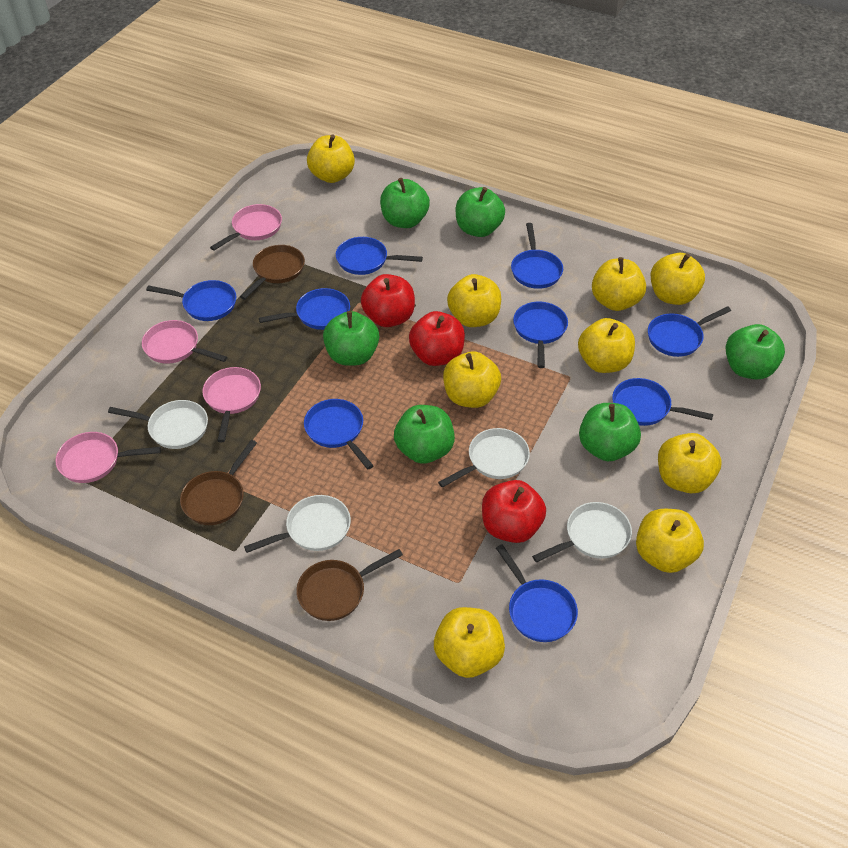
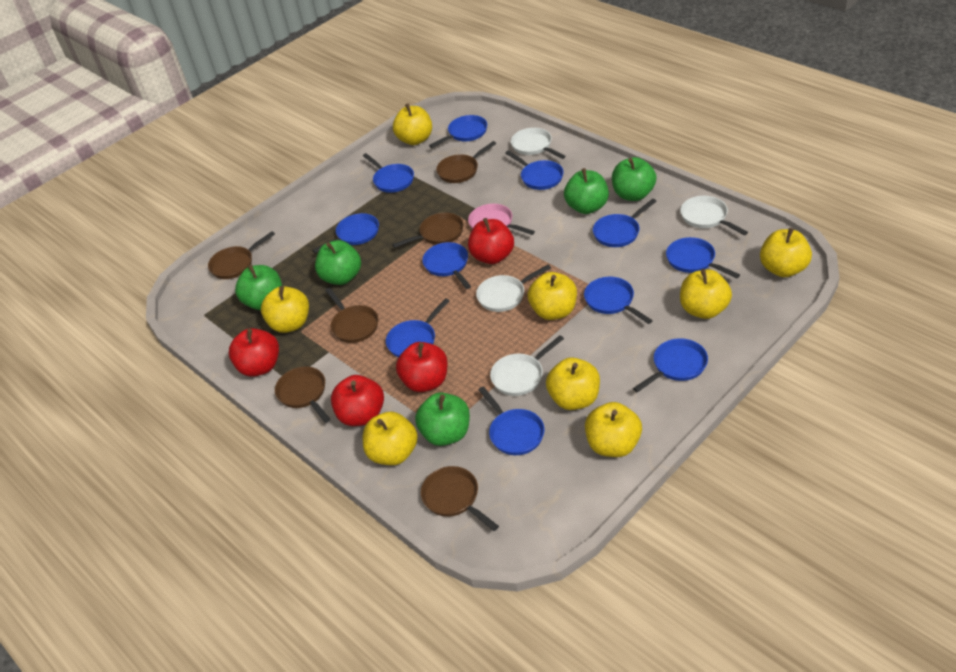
blue pan: 9 -> 11
brown pan: 3 -> 6
green apple: 6 -> 5
pink pan: 4 -> 1
red apple: 3 -> 4
yellow apple: 9 -> 8

